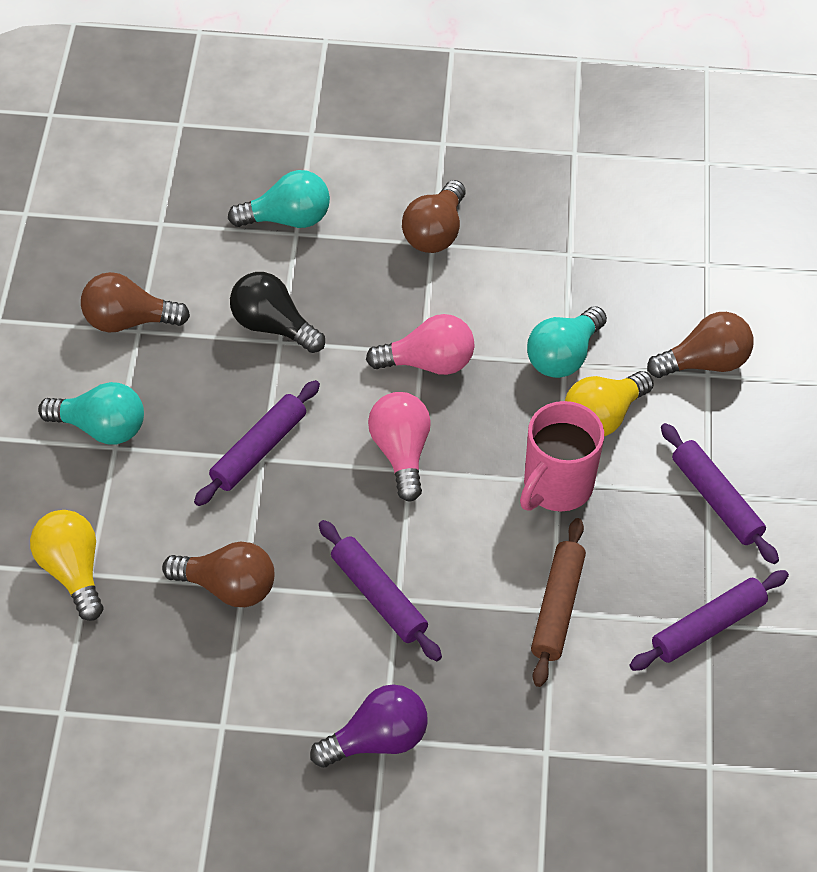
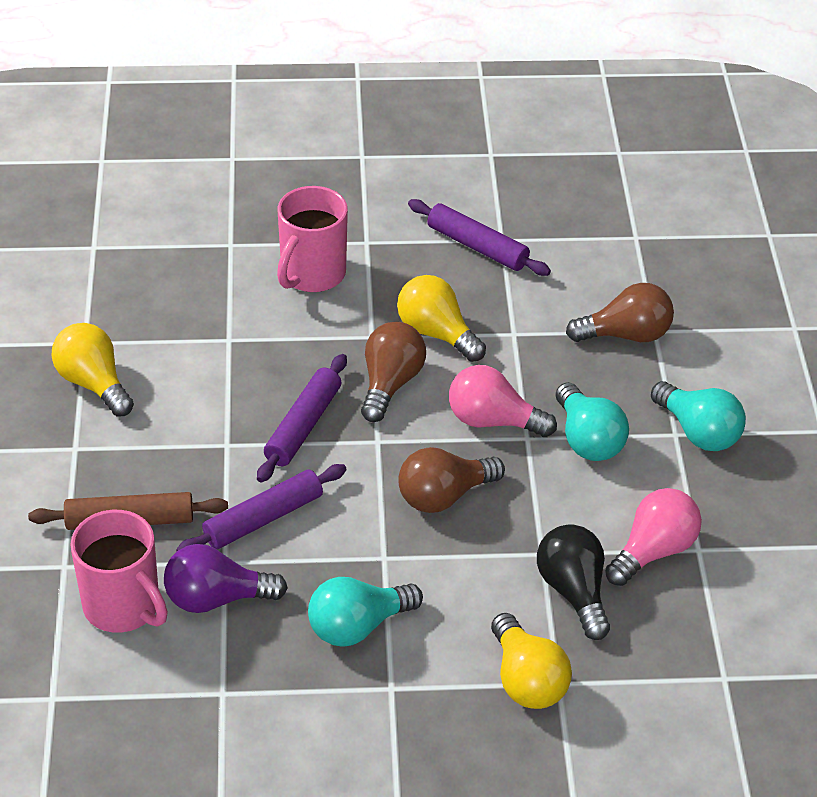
brown light bulb: 4 -> 3
pink mug: 1 -> 2
purple rolling pin: 4 -> 3
yellow light bulb: 2 -> 3

